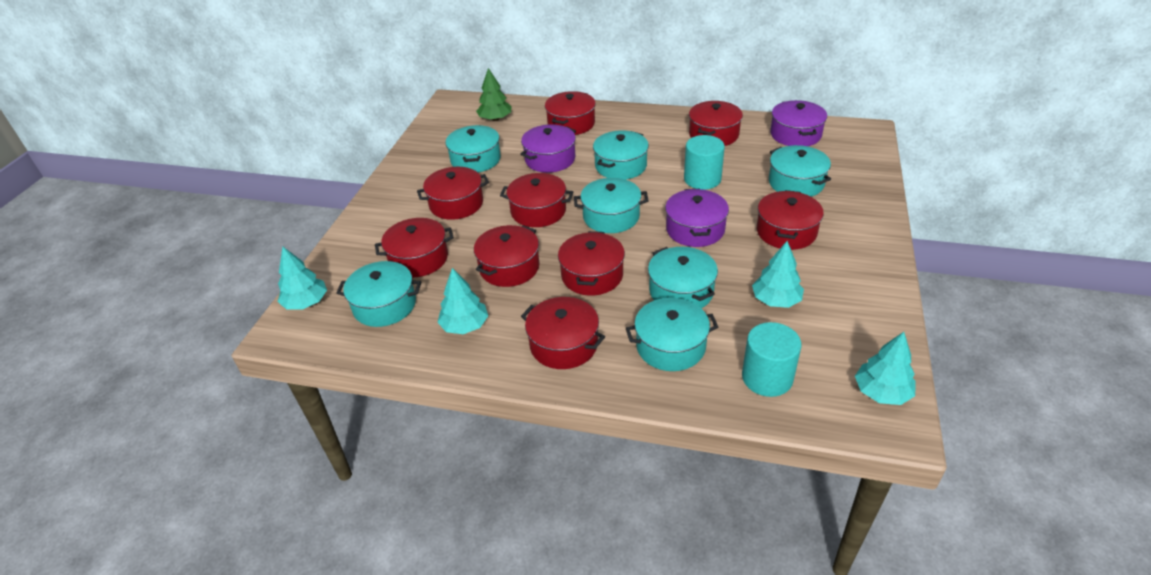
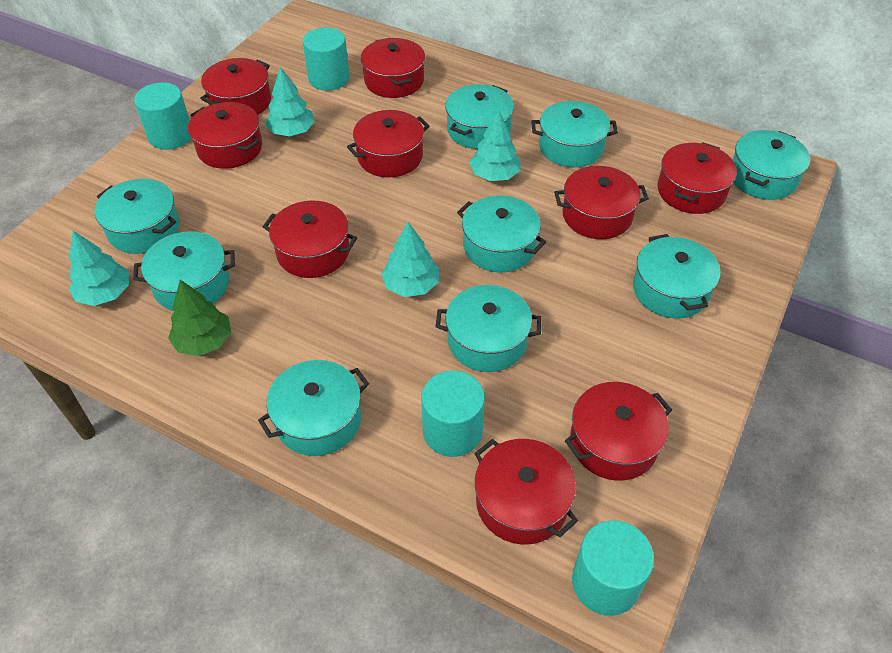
purple pot: 3 -> 0
turquoise cylinder: 2 -> 4
turquoise pot: 7 -> 9

